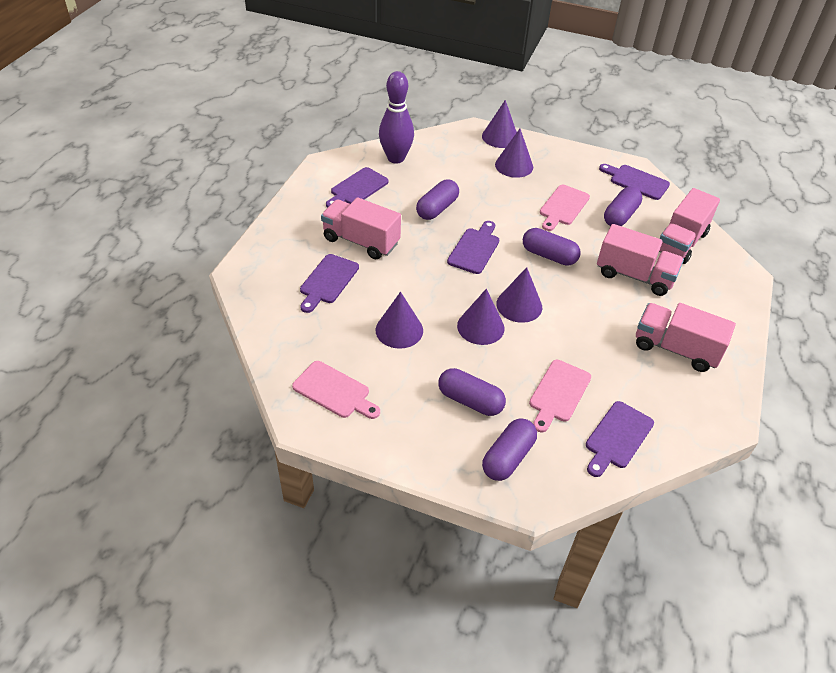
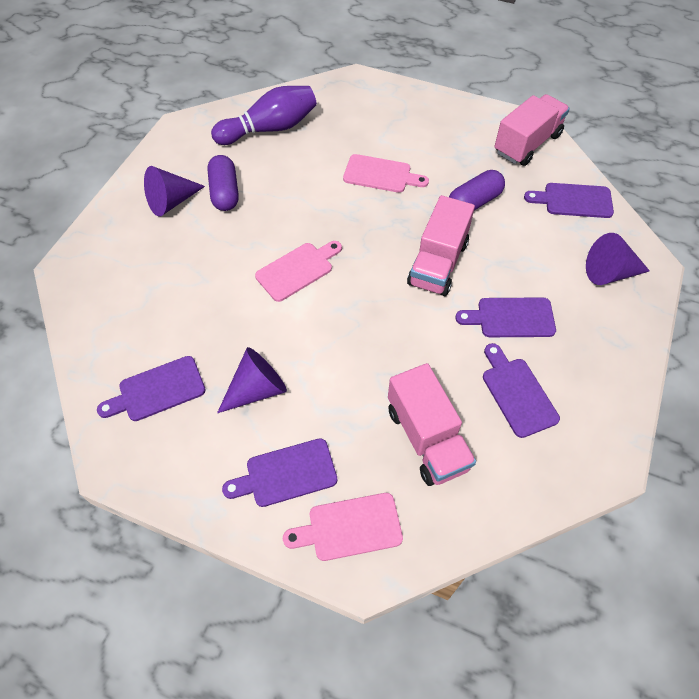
pink truck: 4 -> 3
purple capsule: 5 -> 2
purple cone: 5 -> 3

